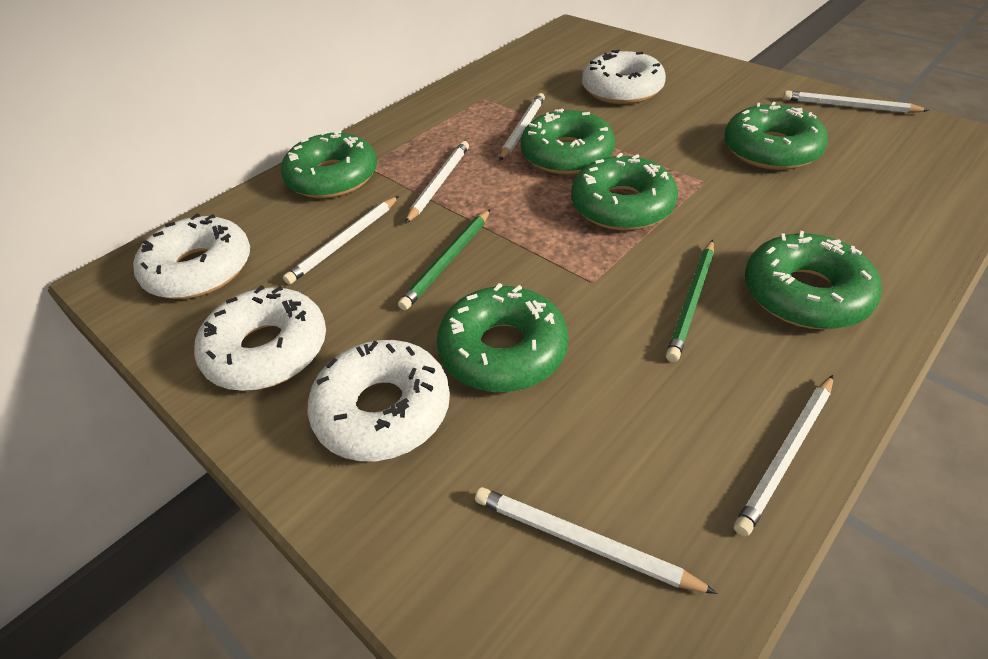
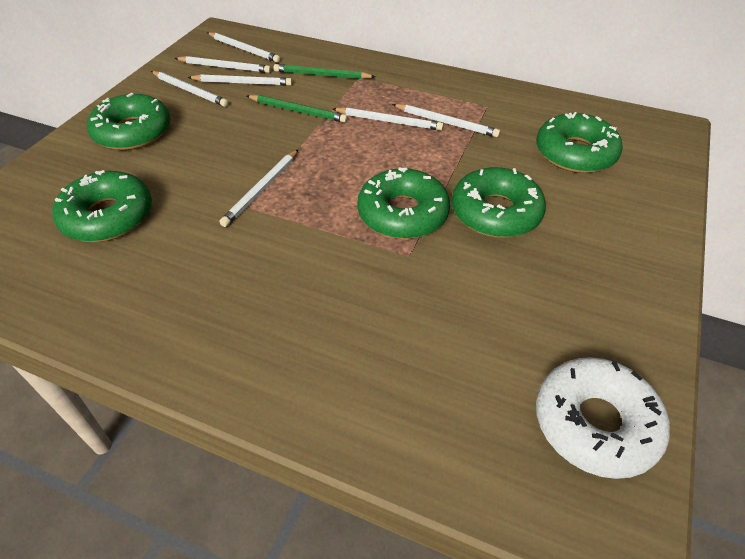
green donut: 6 -> 5
white donut: 4 -> 1
white pencil: 6 -> 7

